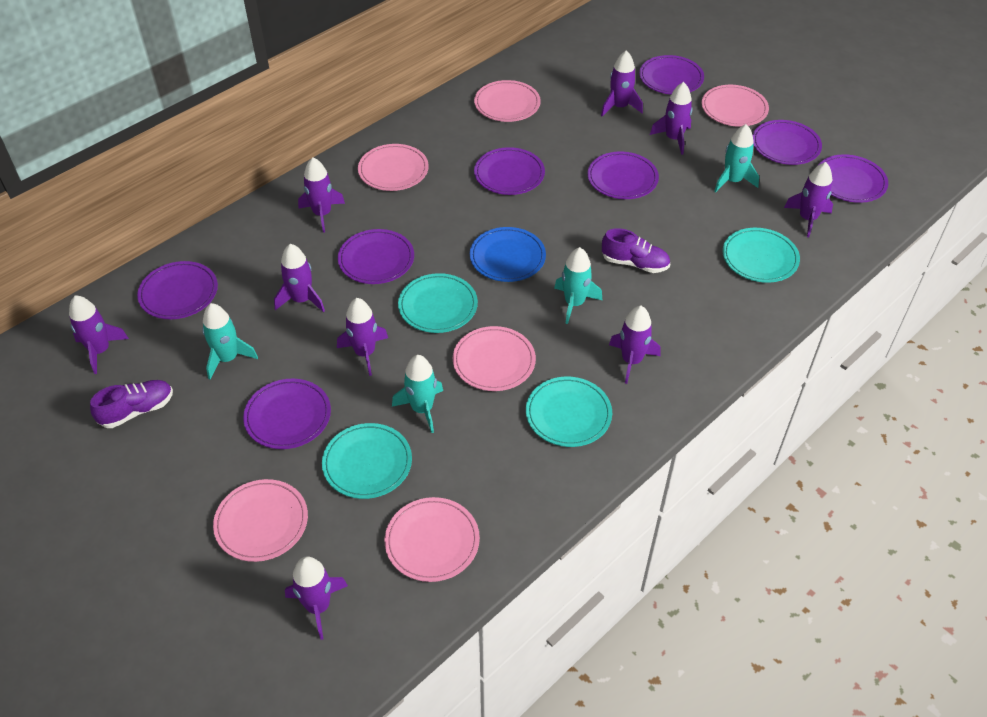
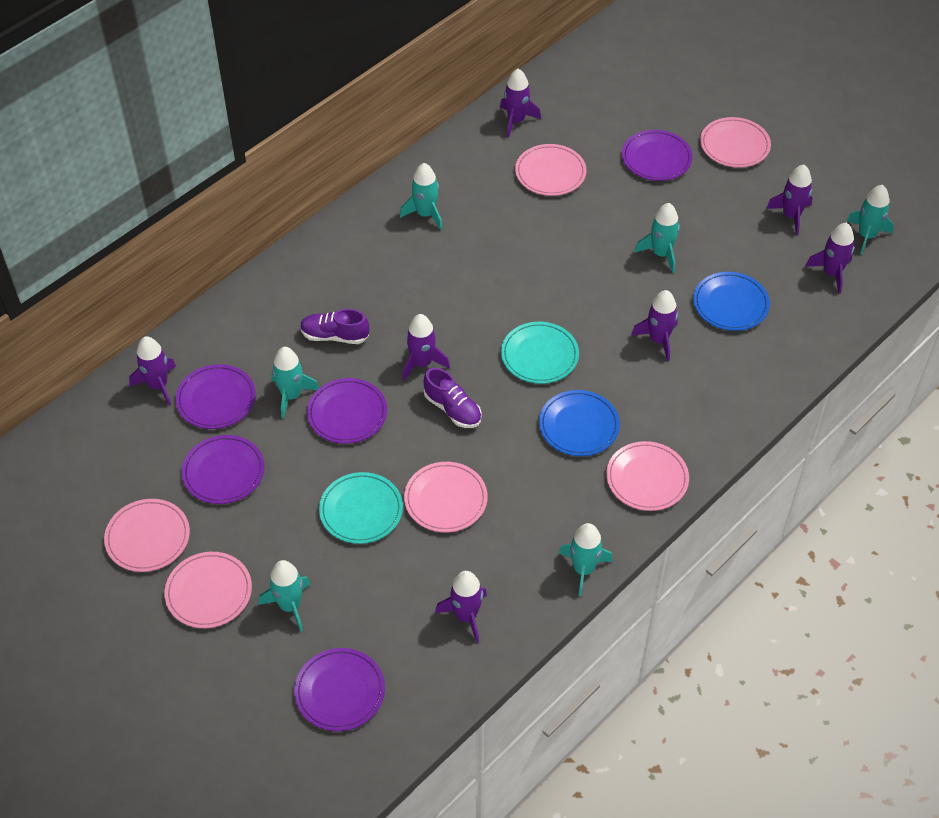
blue plate: 1 -> 2
purple plate: 8 -> 5
purple rocket: 9 -> 7
turquoise plate: 4 -> 2
turquoise rocket: 4 -> 6

